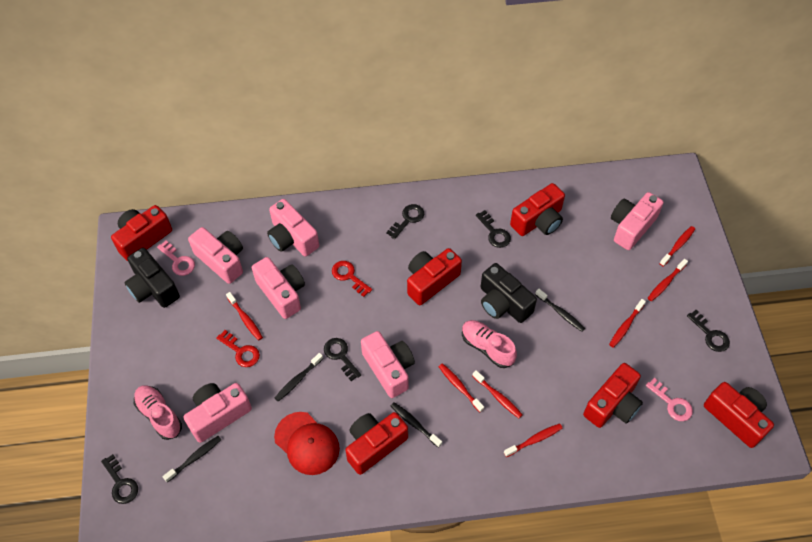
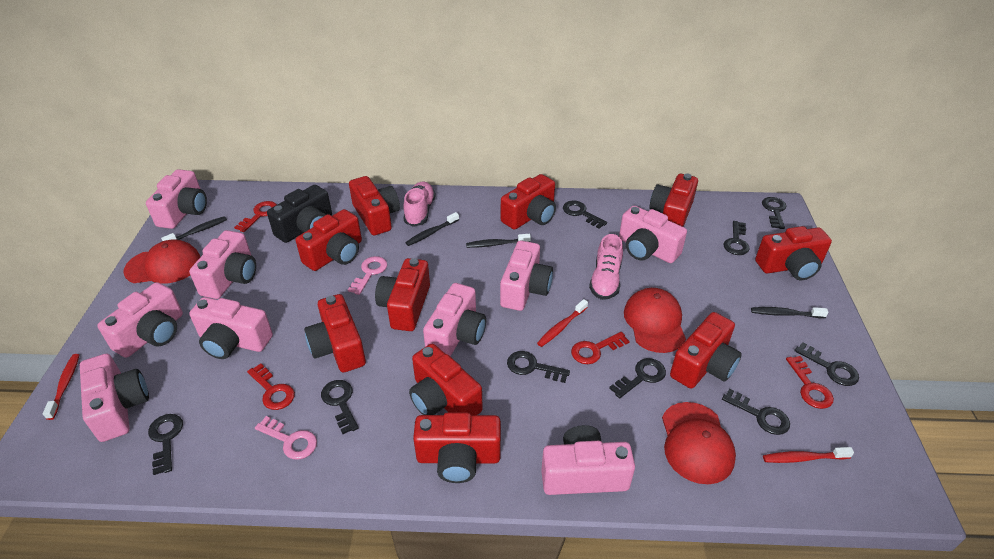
black camera: 2 -> 1
black key: 5 -> 9
pink camera: 6 -> 9
red camera: 6 -> 10
red cap: 1 -> 3
red key: 2 -> 4
red toothbrush: 7 -> 3

